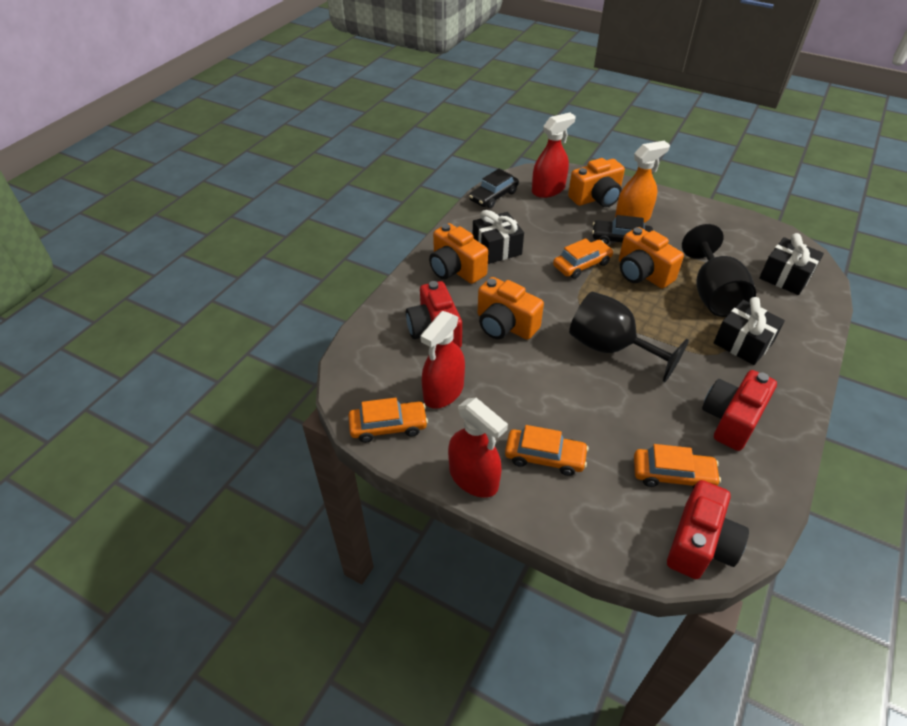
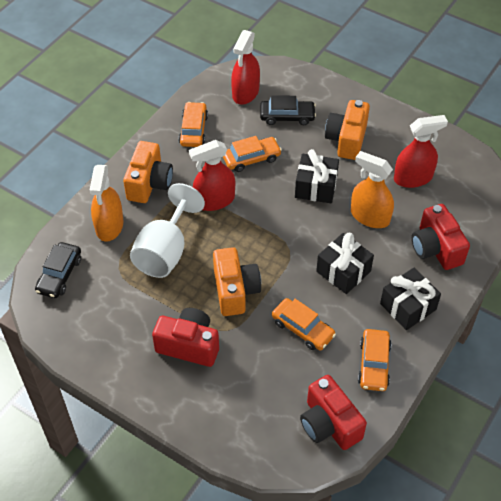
black goblet: 2 -> 0
orange camera: 4 -> 3
orange spray bottle: 1 -> 2
white goblet: 0 -> 1

